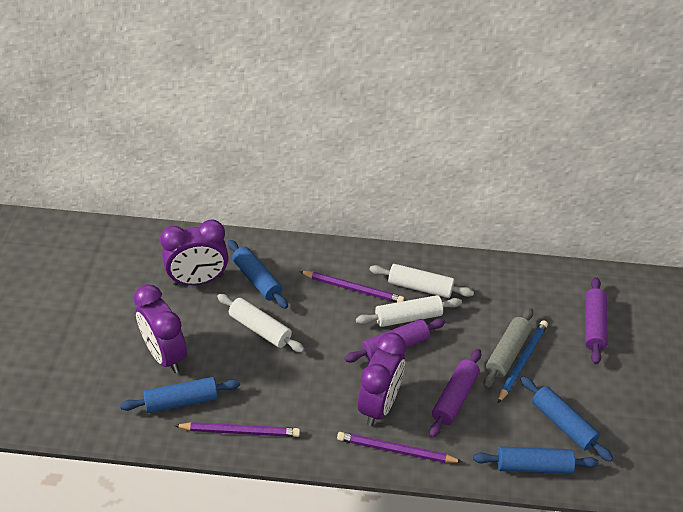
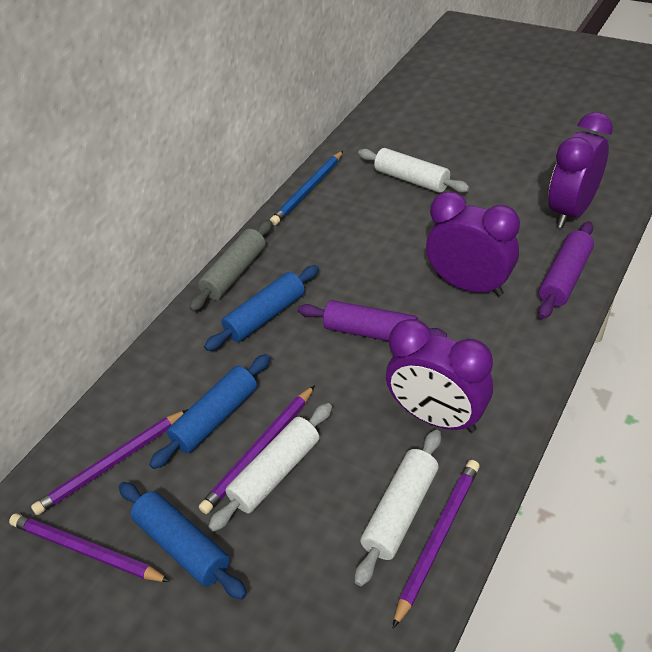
blue rolling pin: 4 -> 3
purple pencil: 3 -> 4
purple rolling pin: 3 -> 2

